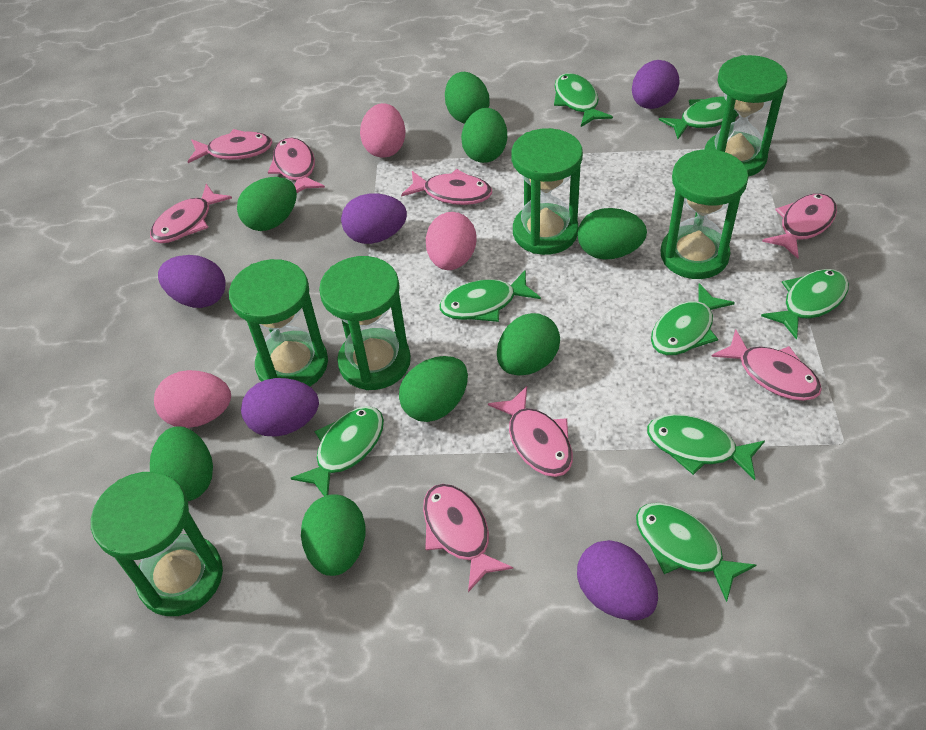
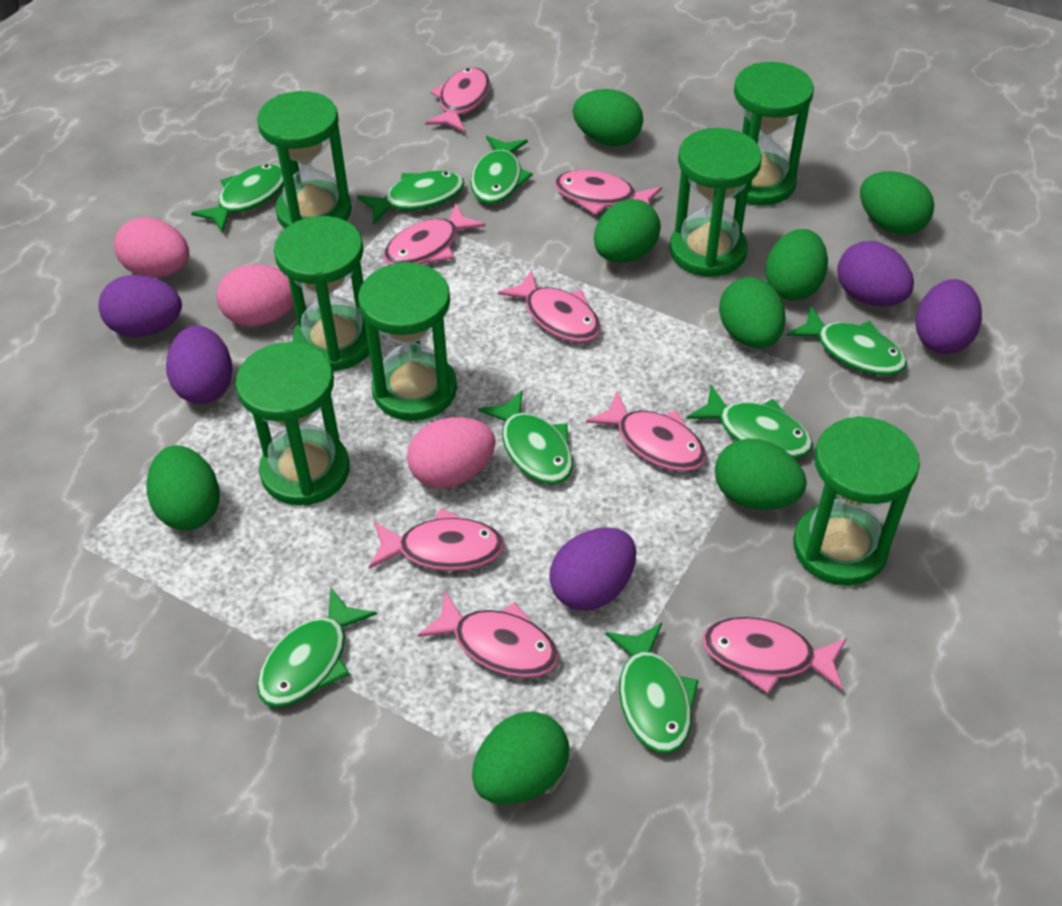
green hourglass: 6 -> 7

